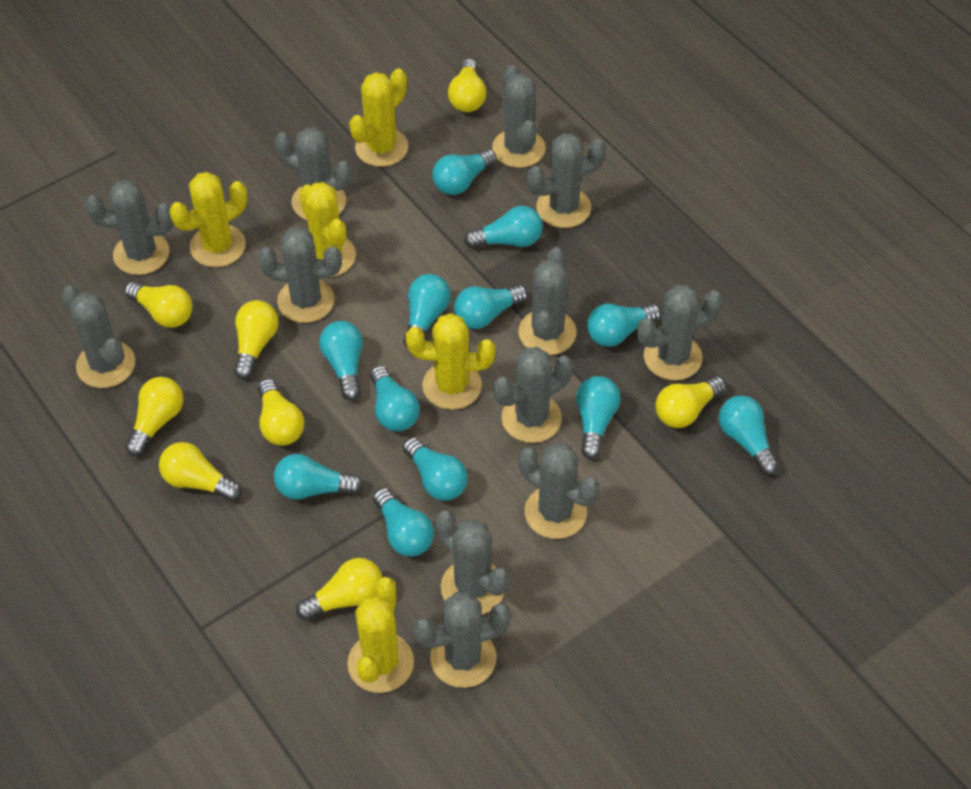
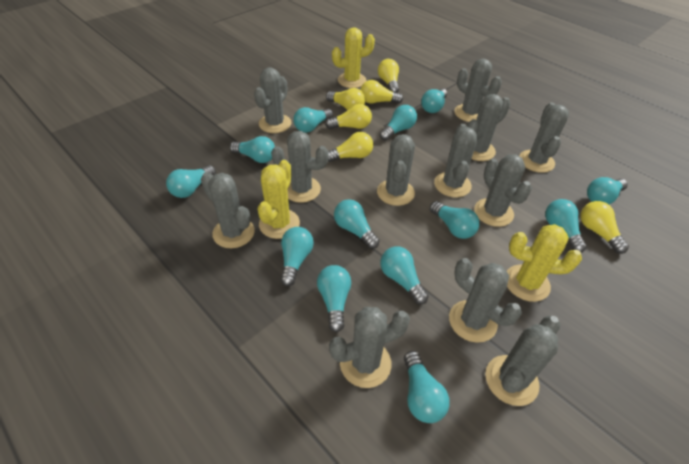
turquoise light bulb: 12 -> 13
yellow cactus: 5 -> 3
yellow light bulb: 8 -> 6

